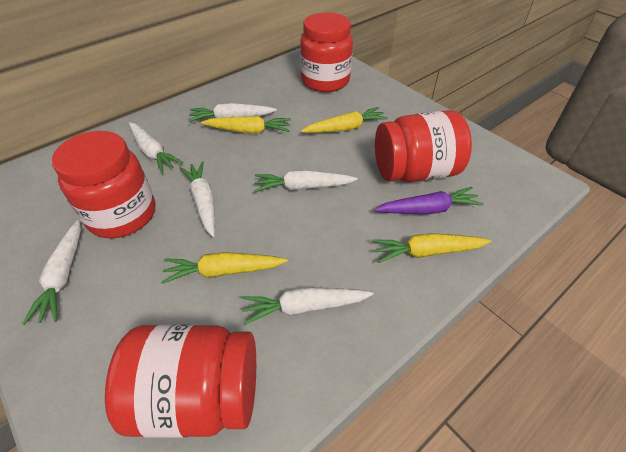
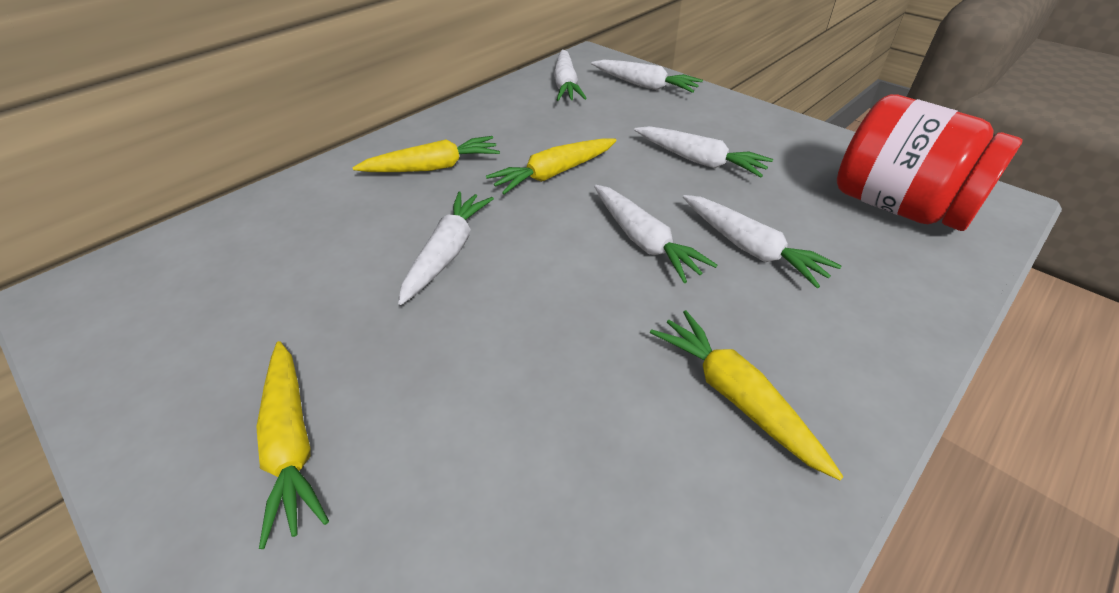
purple carrot: 1 -> 0
red jar: 4 -> 1

